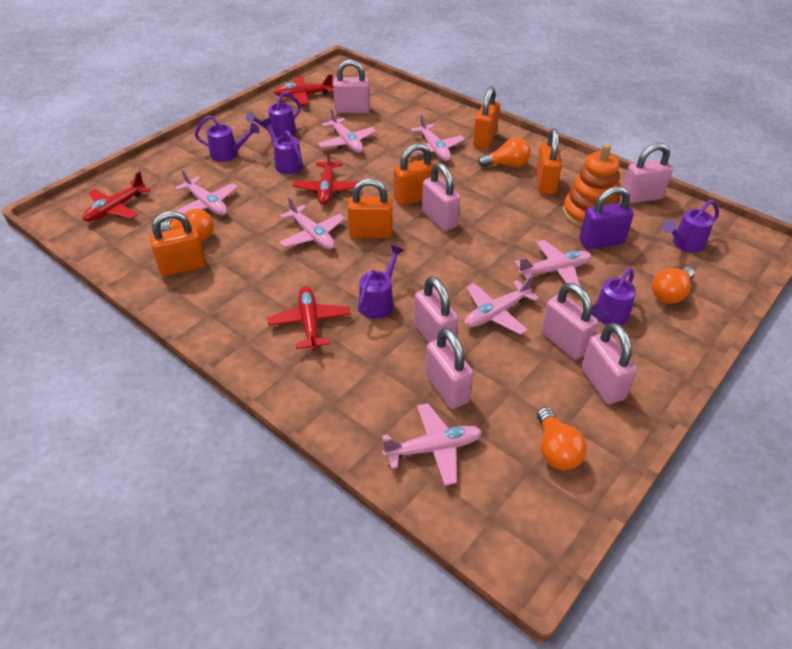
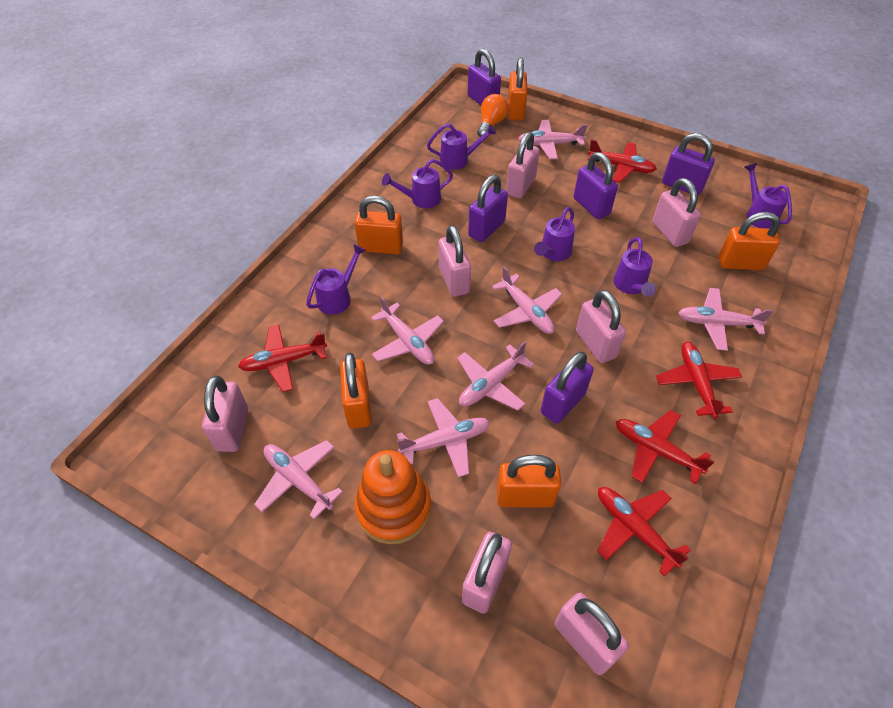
orange light bulb: 4 -> 1
purple padlock: 1 -> 5
red plane: 4 -> 5

